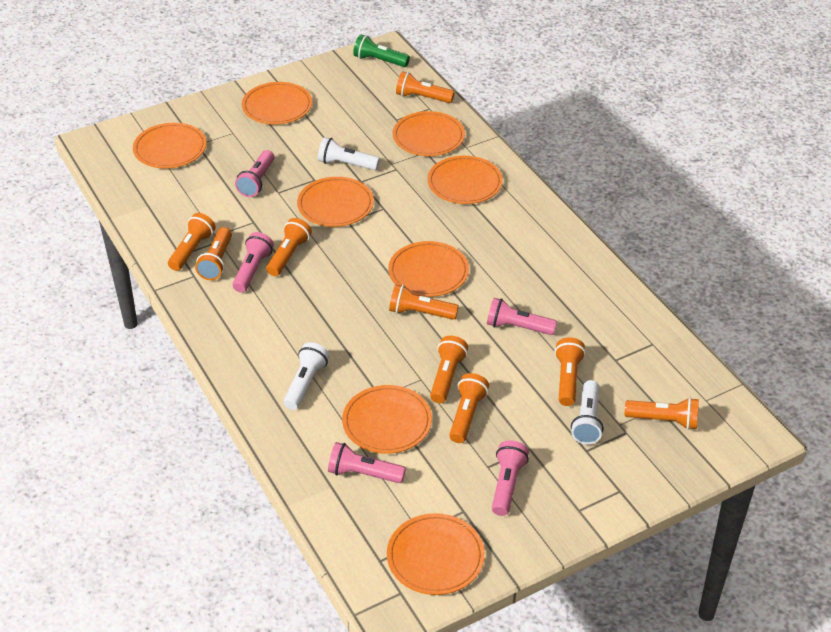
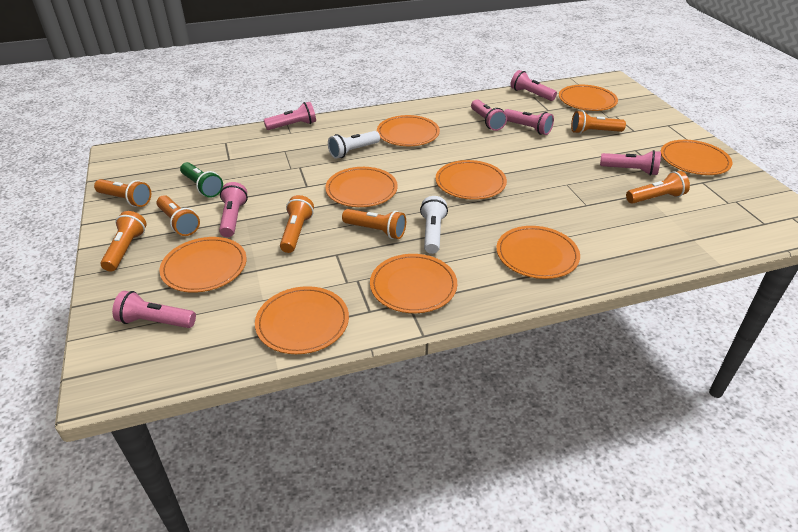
orange flashlight: 9 -> 7
orange plate: 8 -> 9
pink flashlight: 5 -> 7
white flashlight: 3 -> 2

